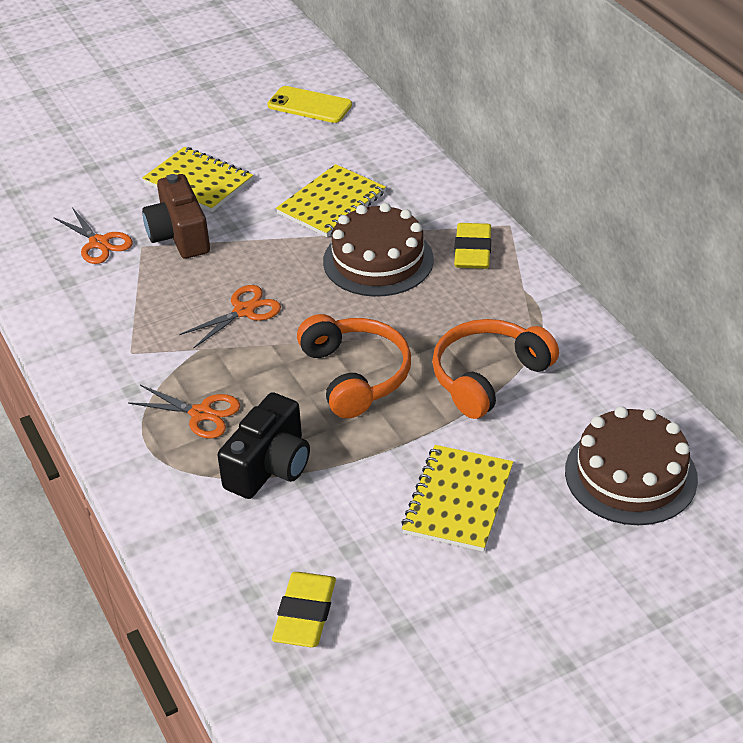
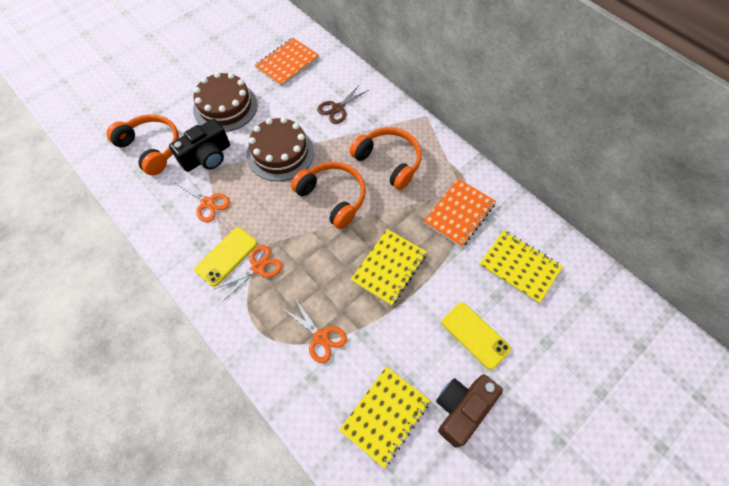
brown scissors: 0 -> 1
orange headphones: 2 -> 3
orange notebook: 0 -> 2
yellow eraser: 2 -> 0
yellow phone: 1 -> 2

